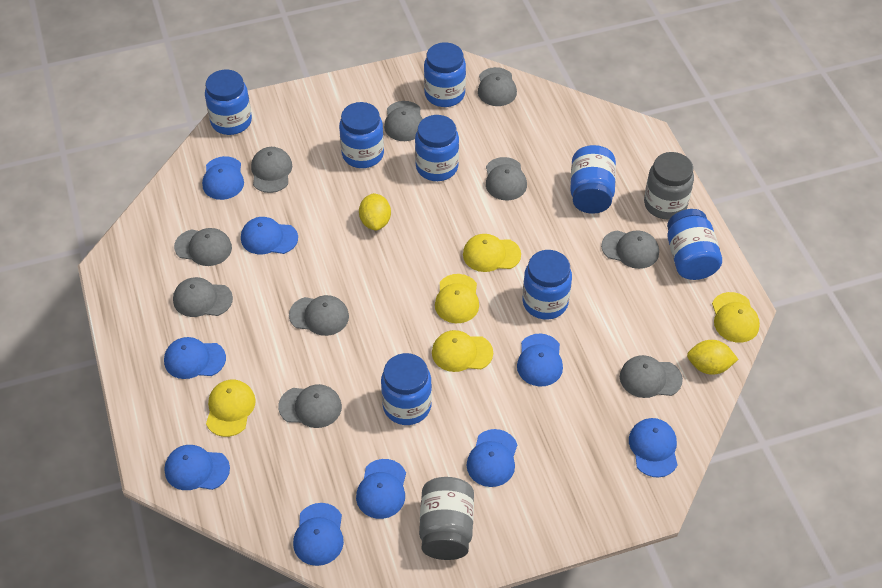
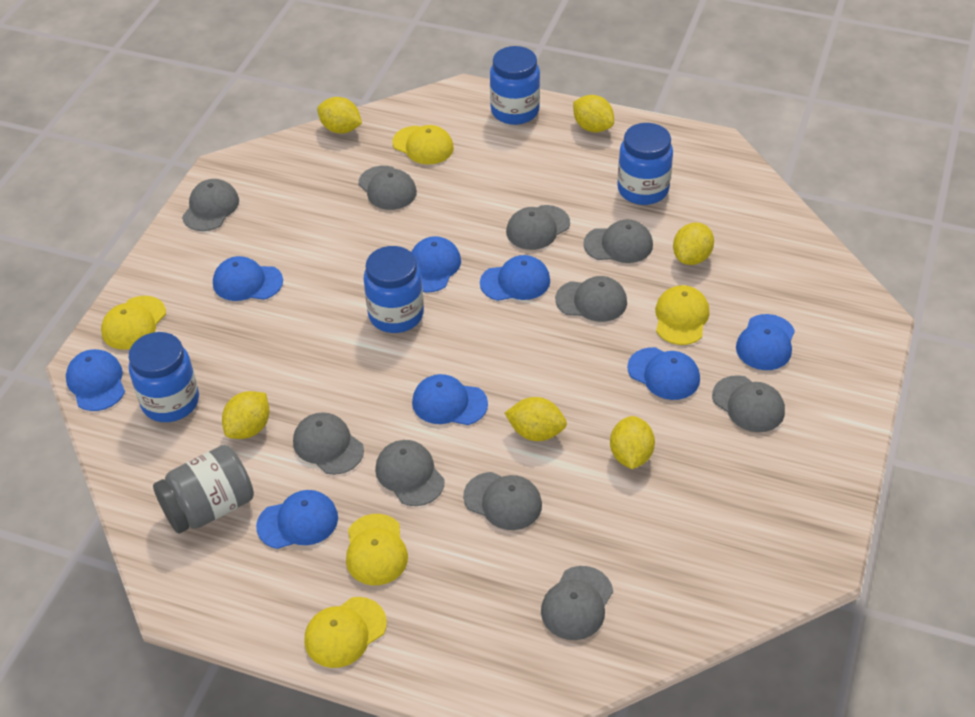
blue cap: 9 -> 8
blue jar: 8 -> 4
grey jar: 2 -> 1
yellow lemon: 2 -> 6

